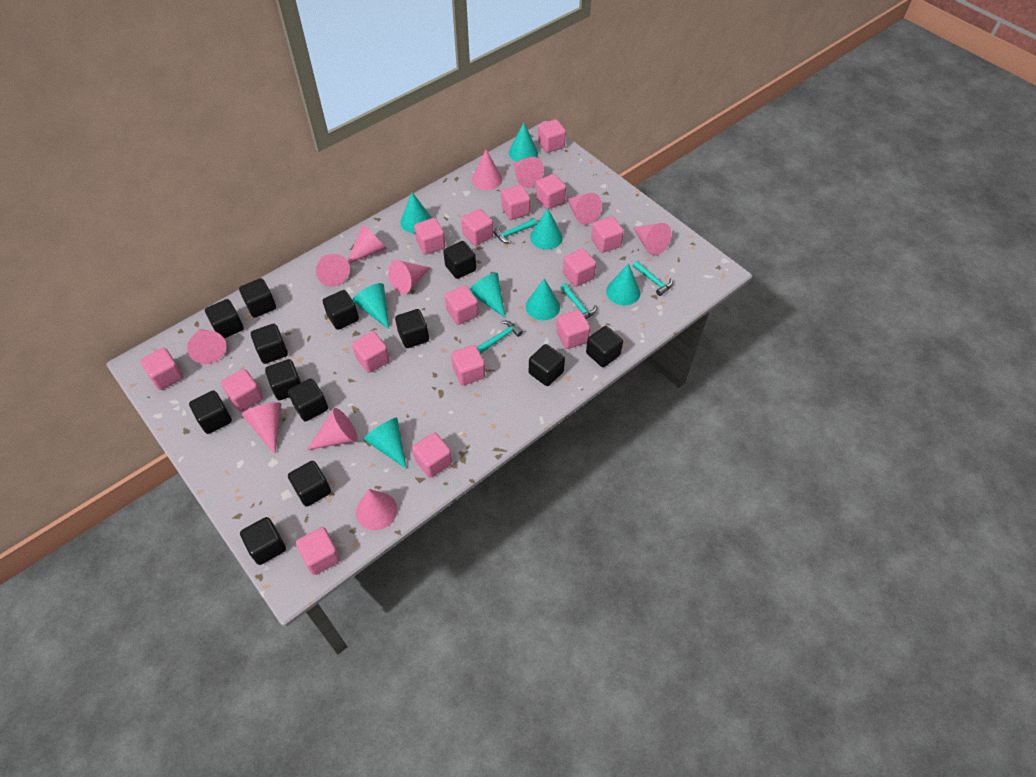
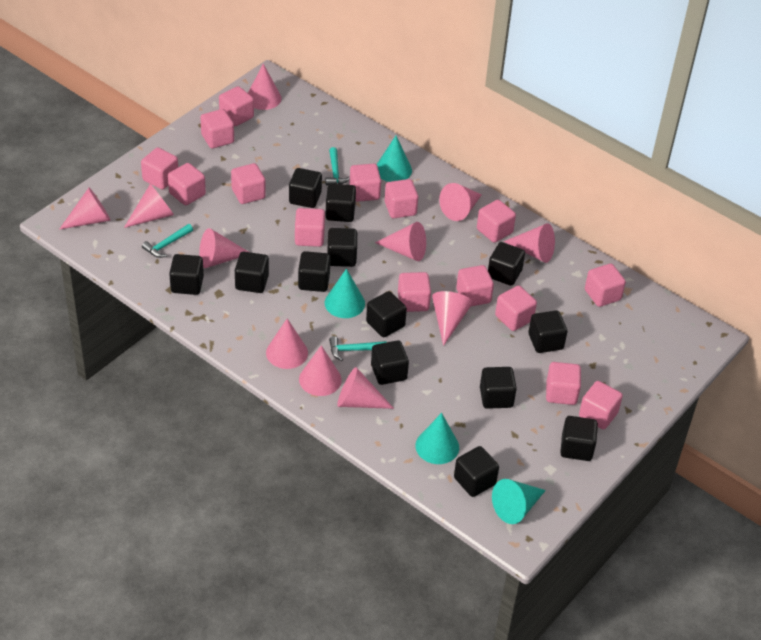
turquoise cone: 8 -> 4
turquoise hammer: 4 -> 3

